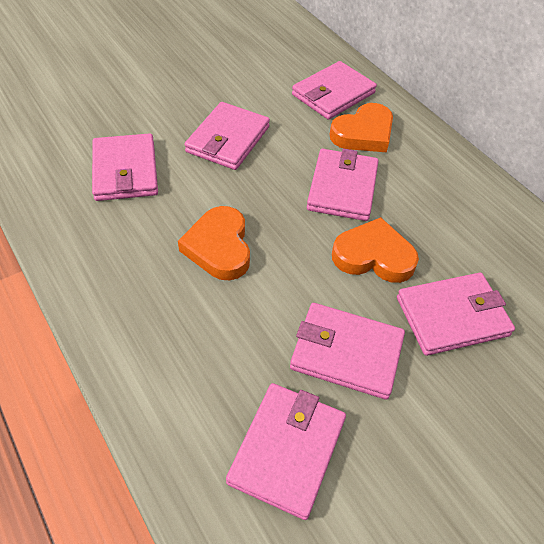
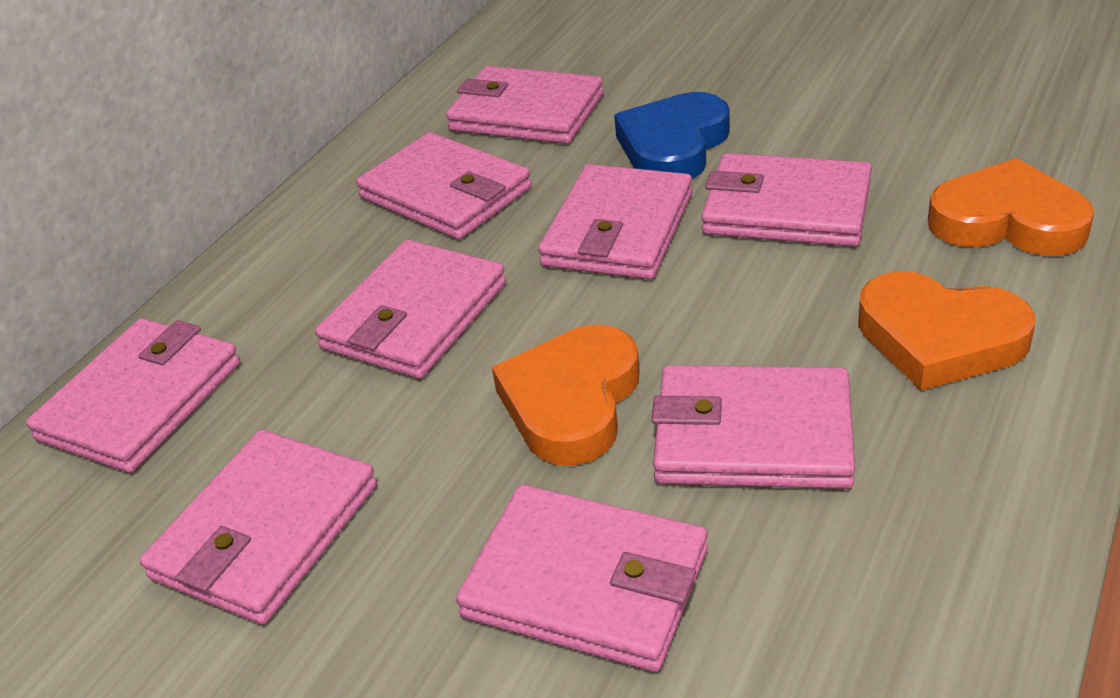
blue heart: 0 -> 1
pink wallet: 7 -> 9

